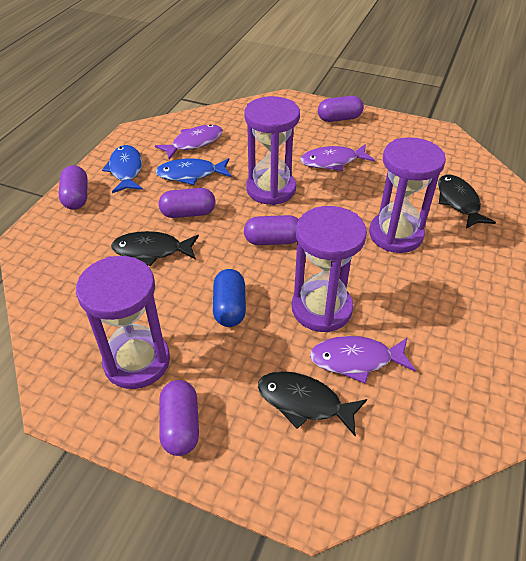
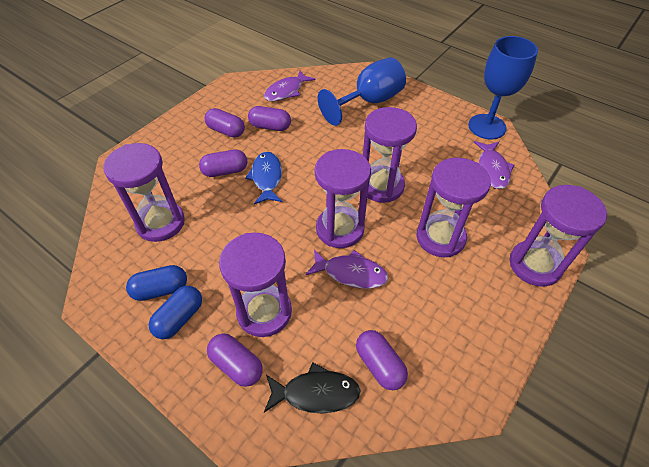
black fish: 3 -> 1
blue capsule: 1 -> 2
blue fish: 2 -> 1
blue goblet: 0 -> 2
purple hourglass: 4 -> 6

